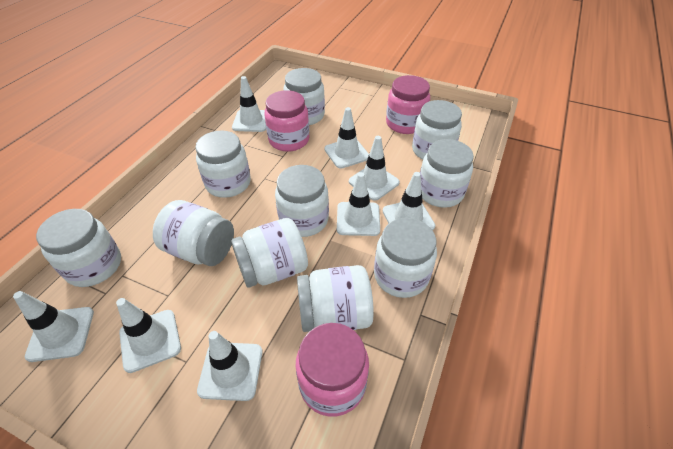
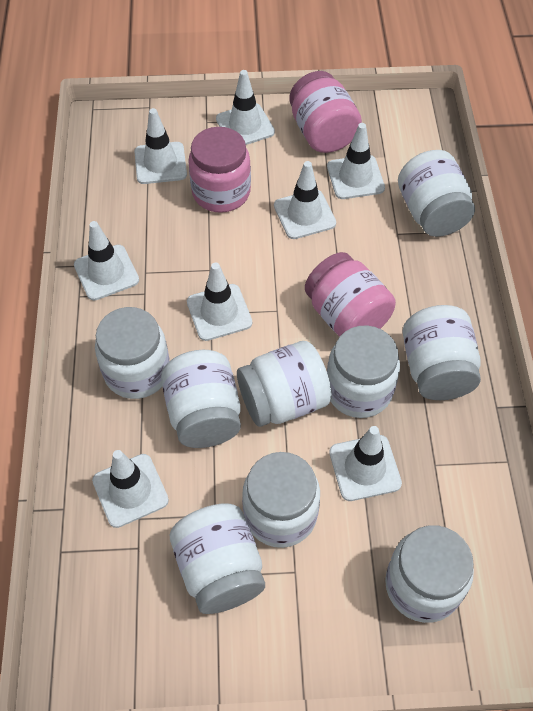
white jar: 10 -> 9

